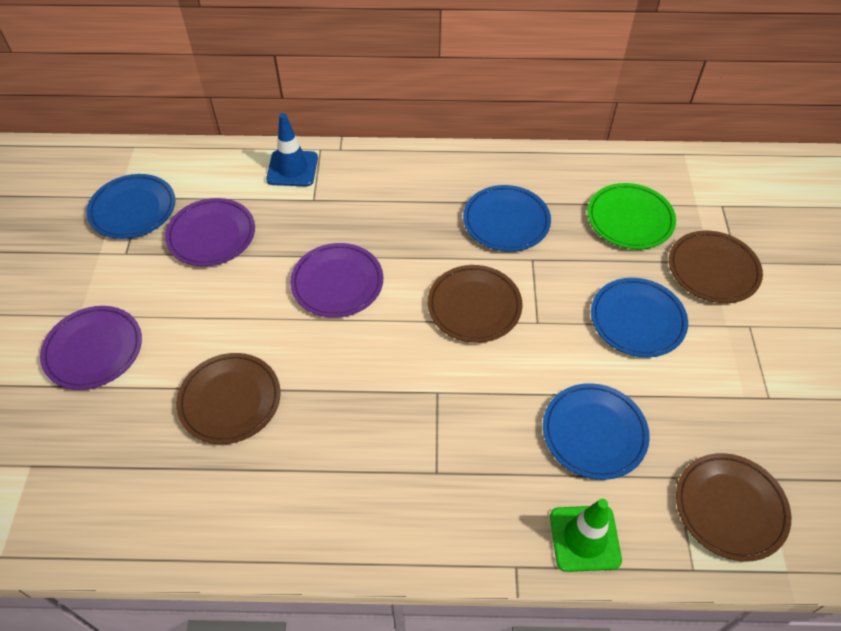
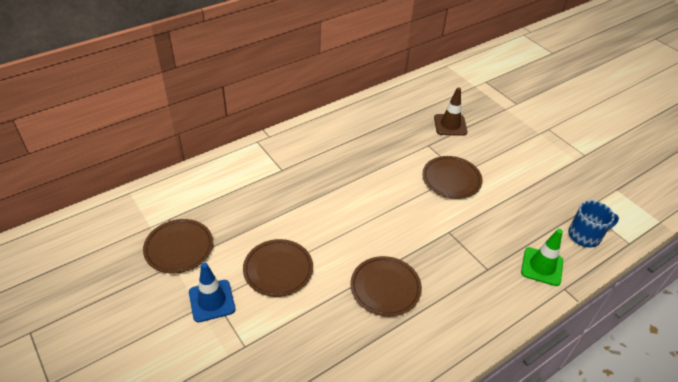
blue mug: 0 -> 1
blue plate: 4 -> 0
brown traffic cone: 0 -> 1
green plate: 1 -> 0
purple plate: 3 -> 0

